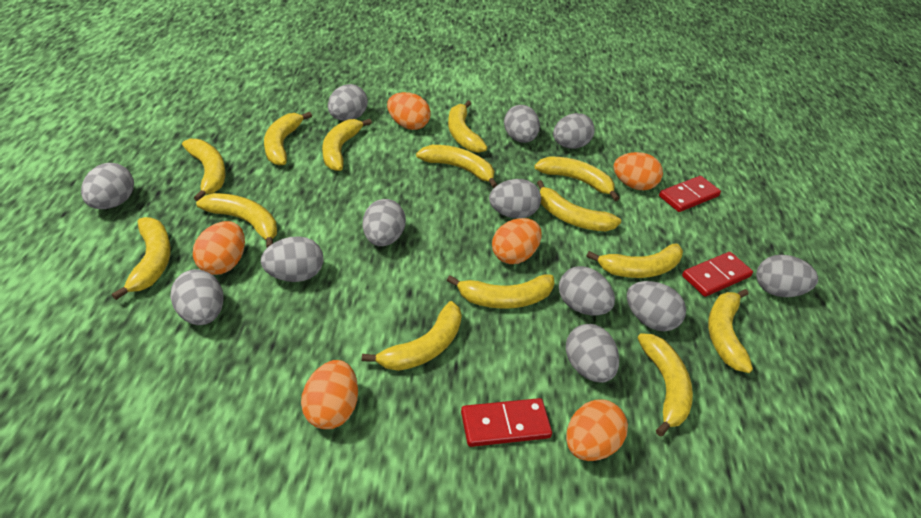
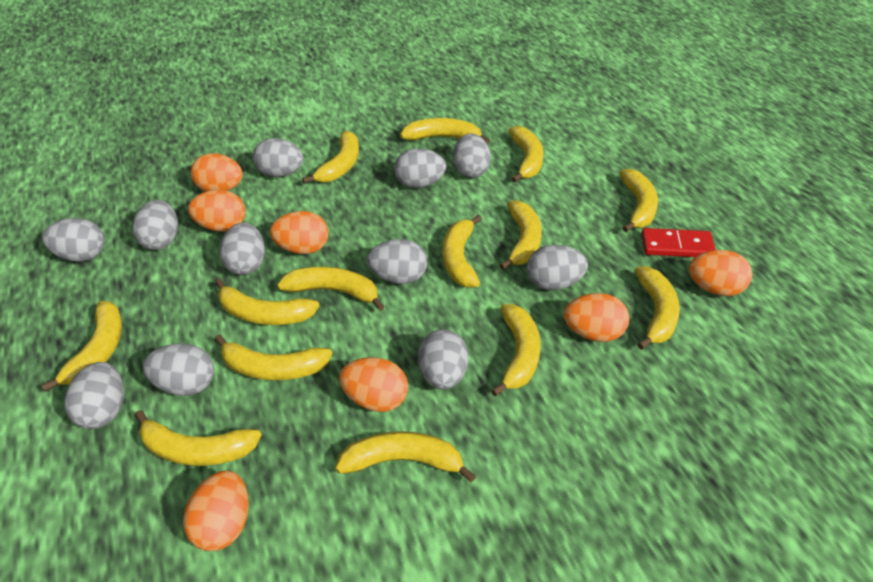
grey egg: 12 -> 11
orange egg: 6 -> 7
red domino: 3 -> 1

